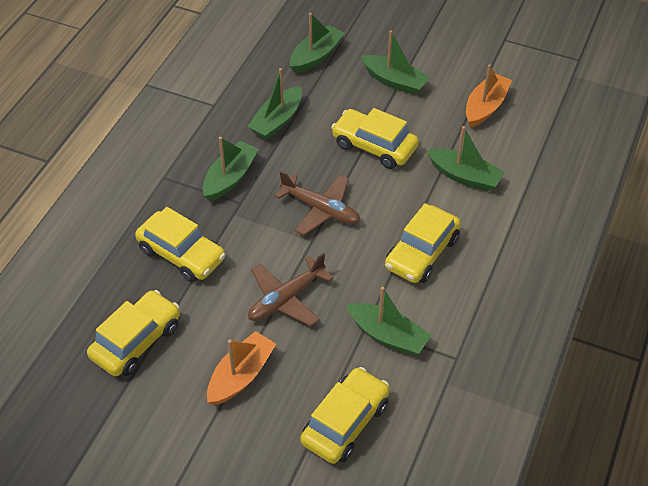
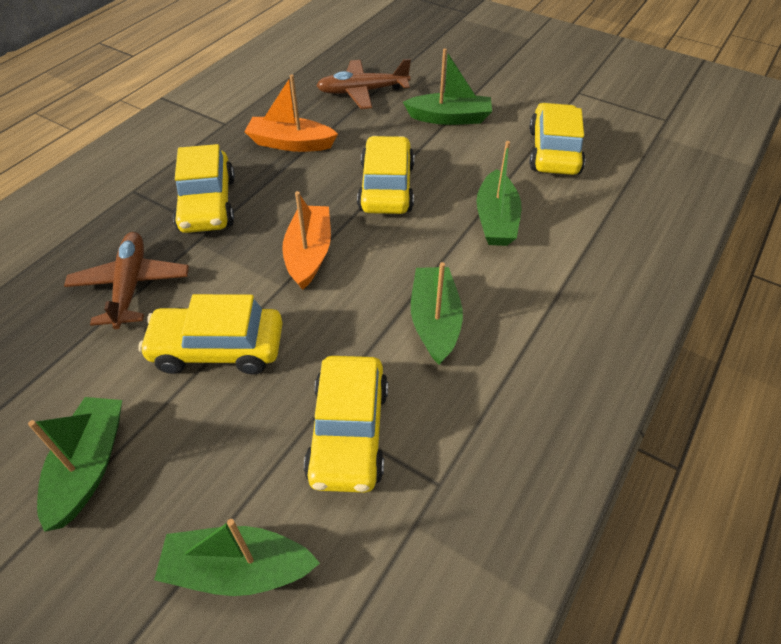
green boat: 6 -> 5

